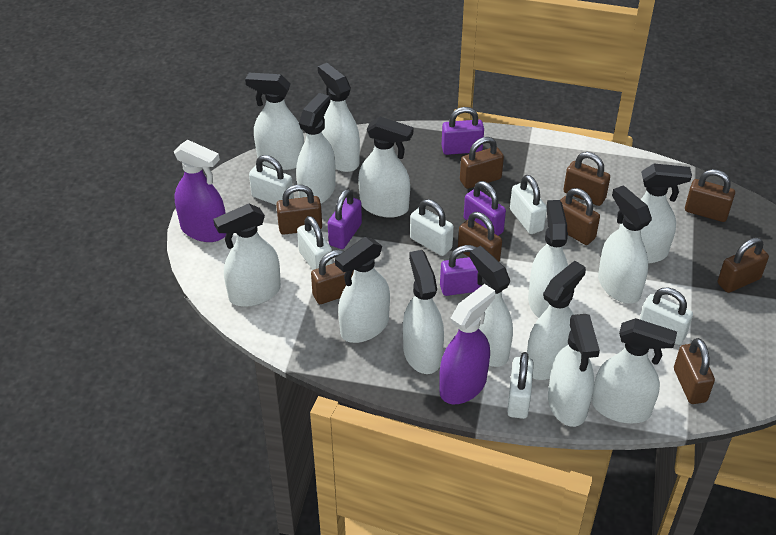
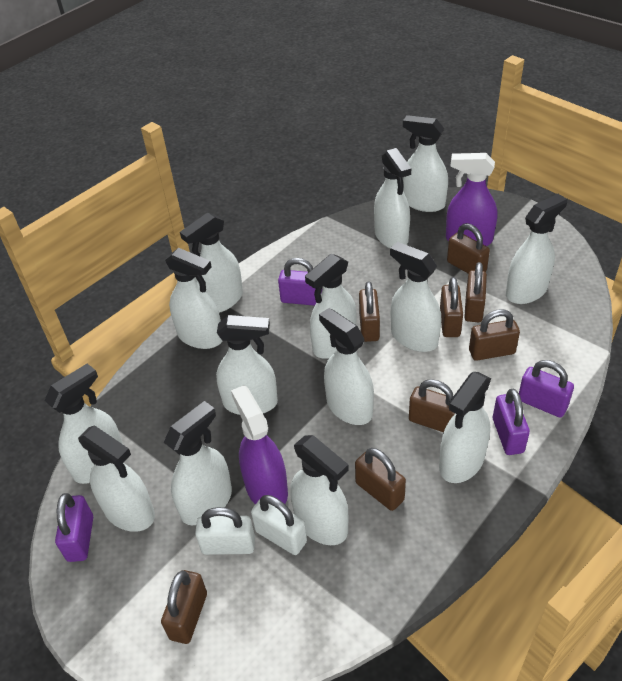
brown padlock: 9 -> 8
white padlock: 6 -> 2

